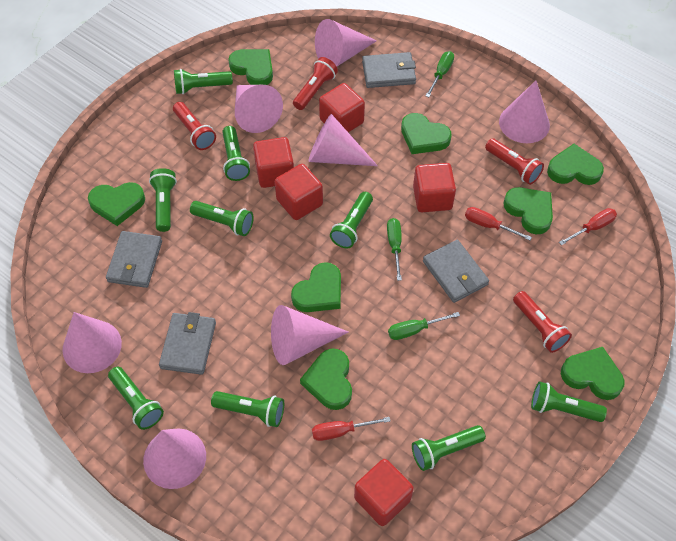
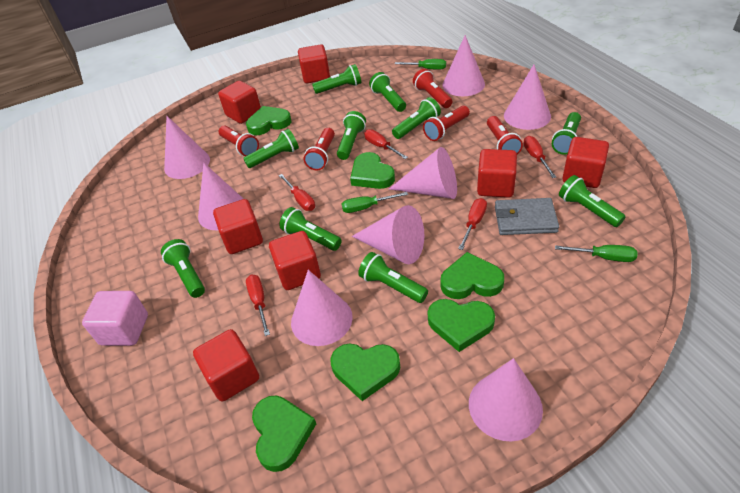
green flashlight: 9 -> 10
green heart: 8 -> 6
grey wallet: 4 -> 1
pink cone: 7 -> 8
pink cube: 0 -> 1
red cube: 5 -> 7
red flashlight: 4 -> 5
red screwdriver: 3 -> 5

